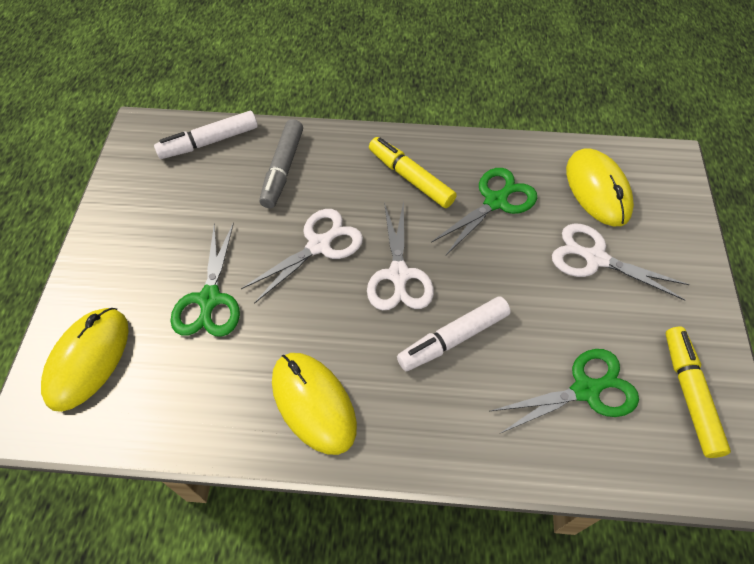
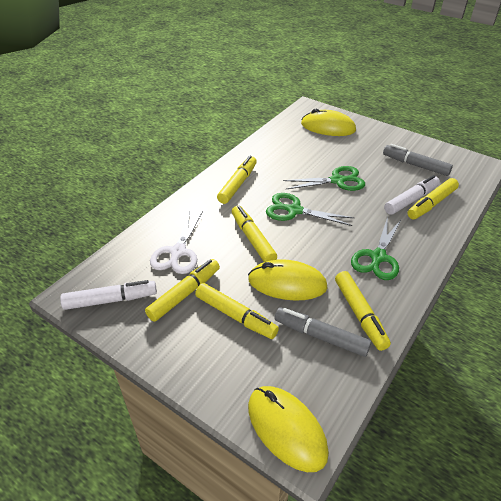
grey marker: 1 -> 2
white scissors: 3 -> 1
yellow marker: 2 -> 6

